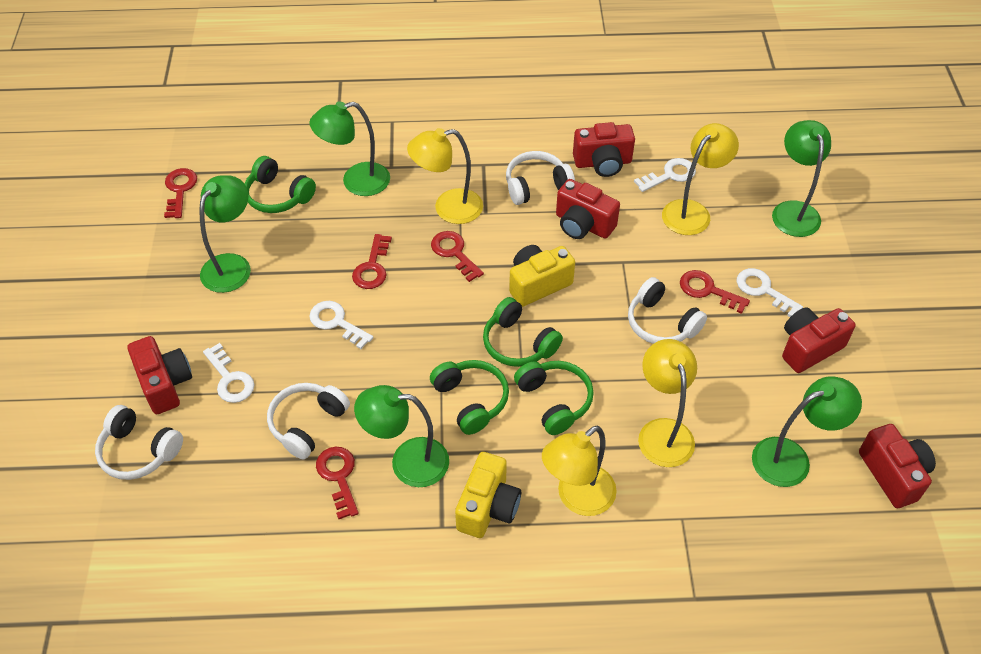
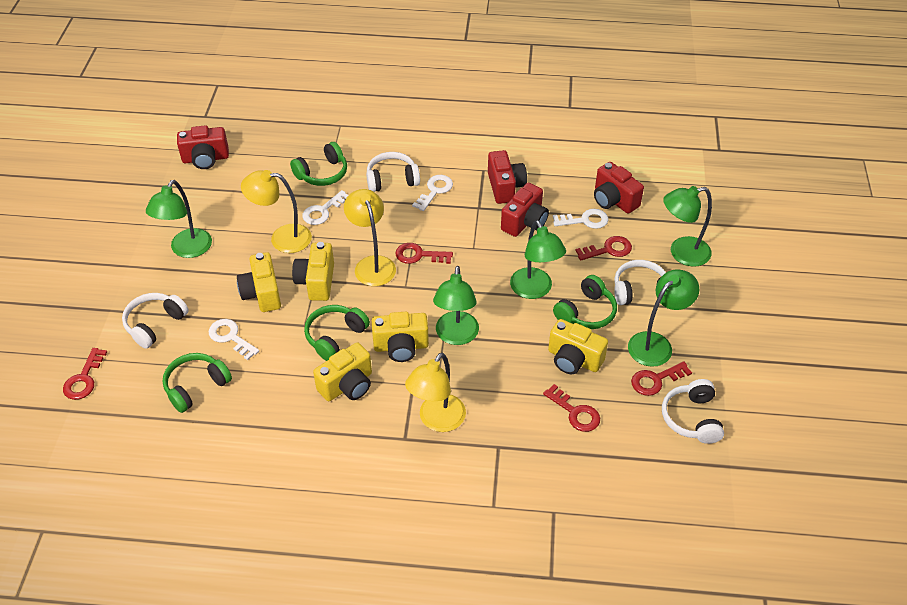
red camera: 5 -> 4
yellow camera: 2 -> 5
yellow lamp: 4 -> 3

